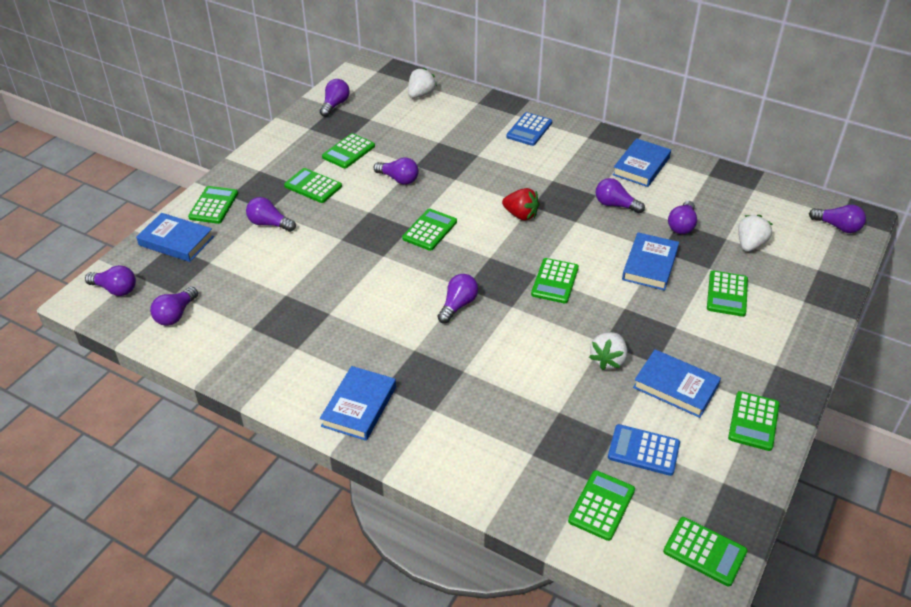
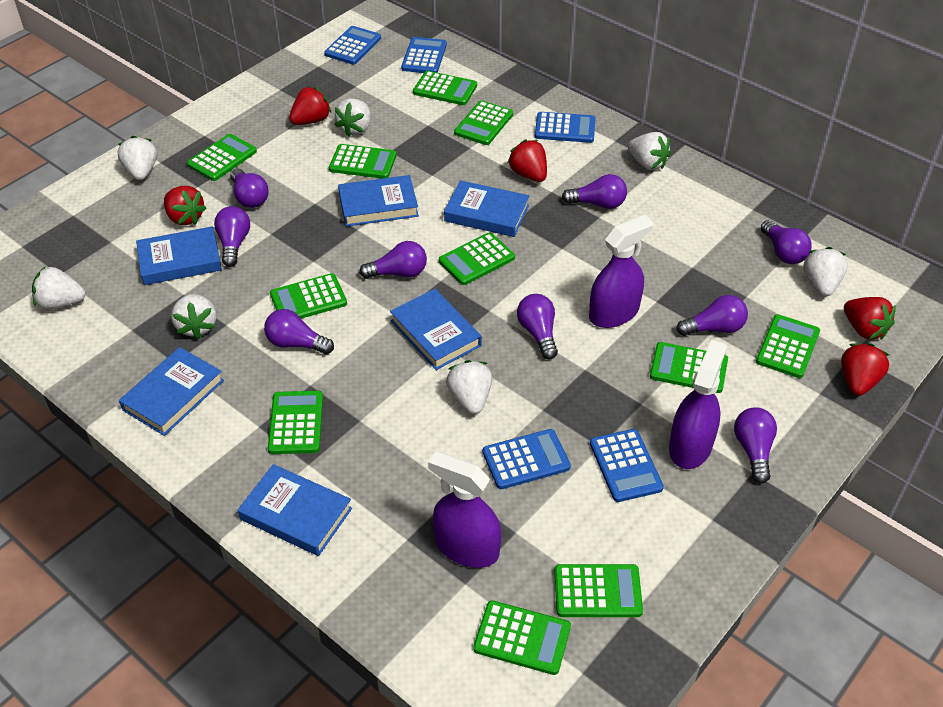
blue book: 5 -> 6
blue calculator: 2 -> 5
green calculator: 9 -> 11
purple spray bottle: 0 -> 3
red strawberry: 1 -> 5
white strawberry: 3 -> 7

